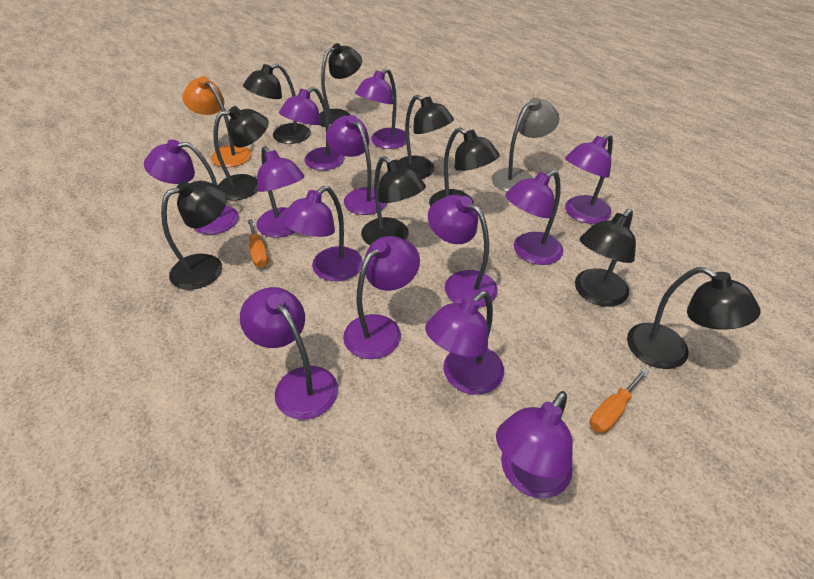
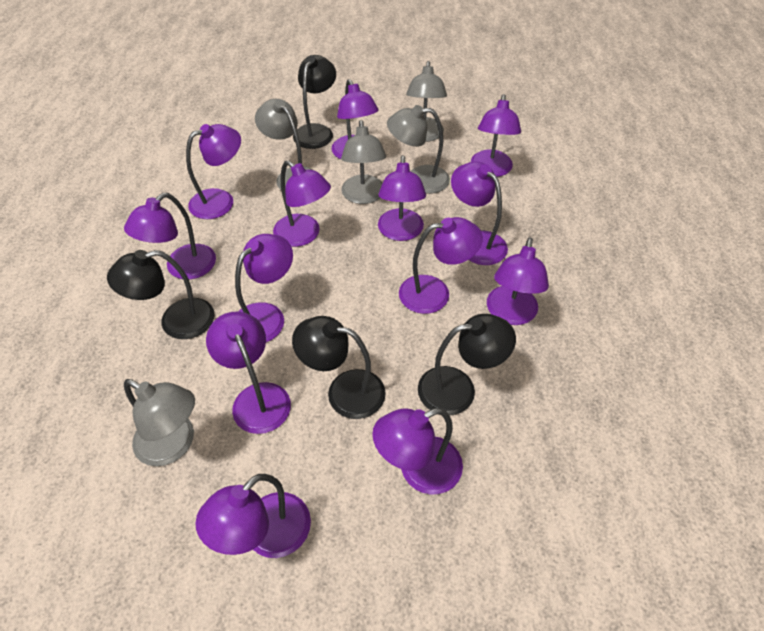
black lamp: 9 -> 4
grey lamp: 1 -> 5
orange lamp: 1 -> 0
orange screwdriver: 2 -> 0

